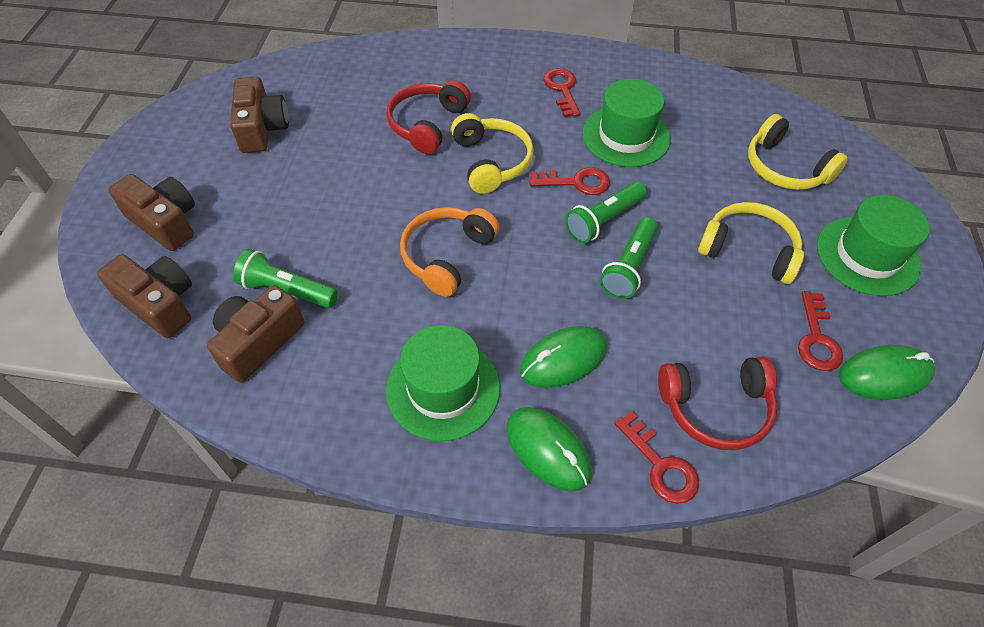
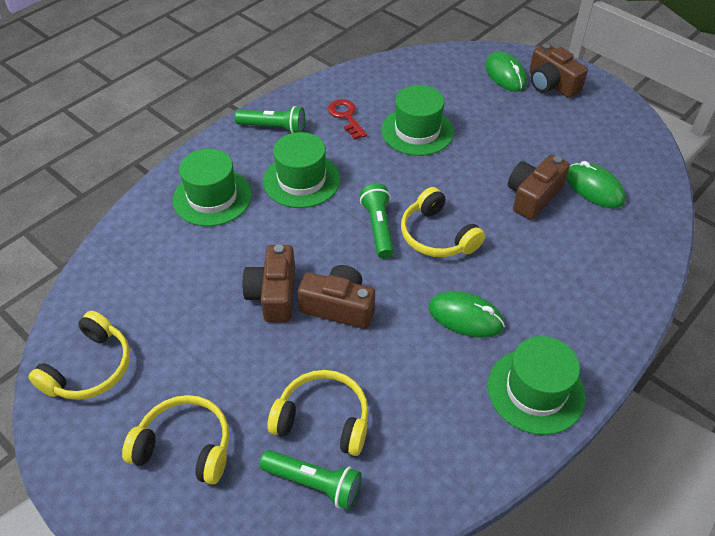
green hat: 3 -> 4
orange headphones: 1 -> 0
red headphones: 2 -> 0
red key: 4 -> 1
yellow headphones: 3 -> 4

